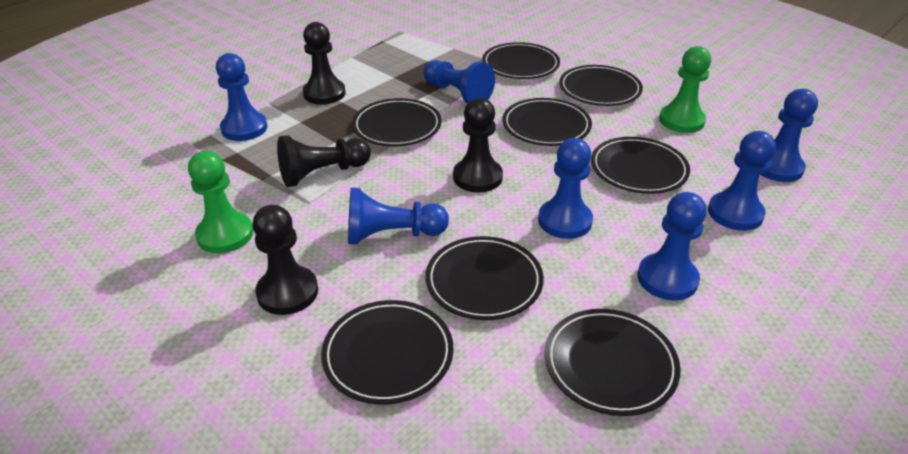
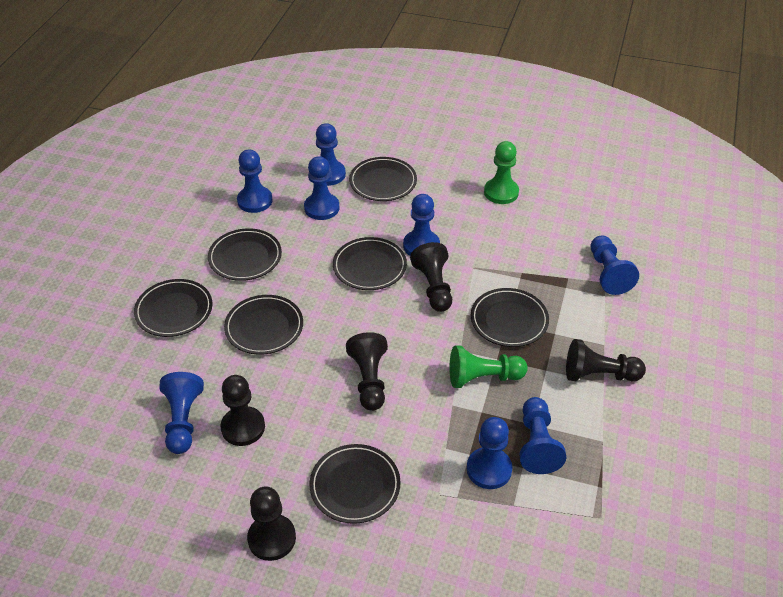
black pawn: 4 -> 5
black plate: 8 -> 7
blue pawn: 7 -> 8

